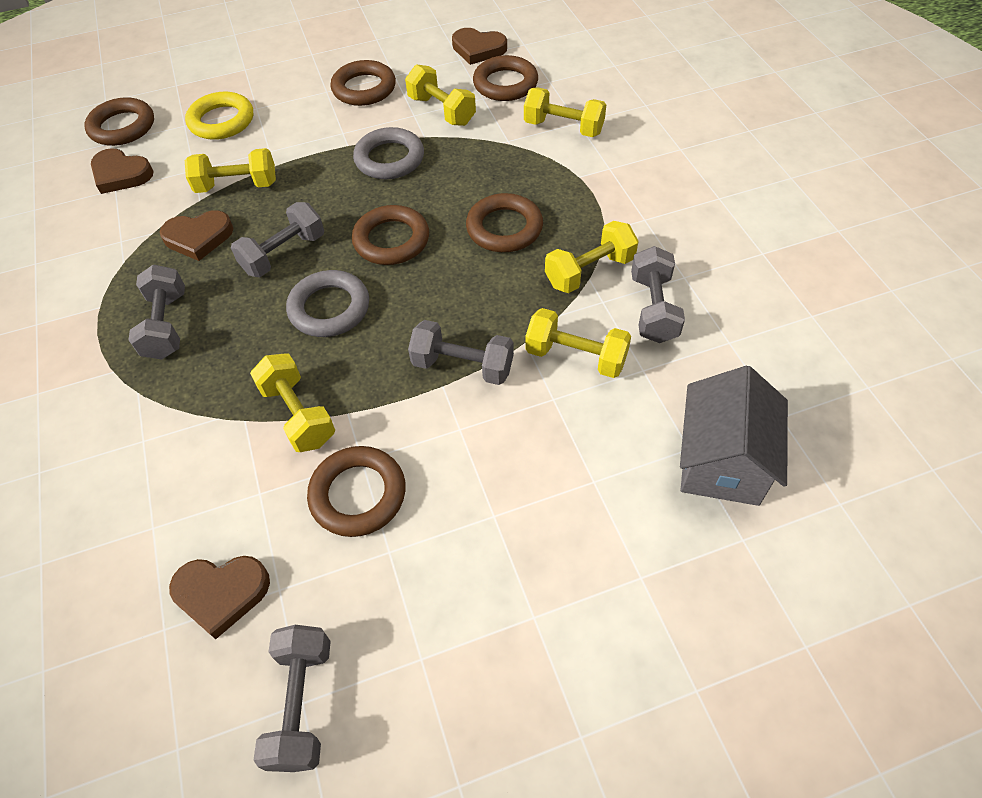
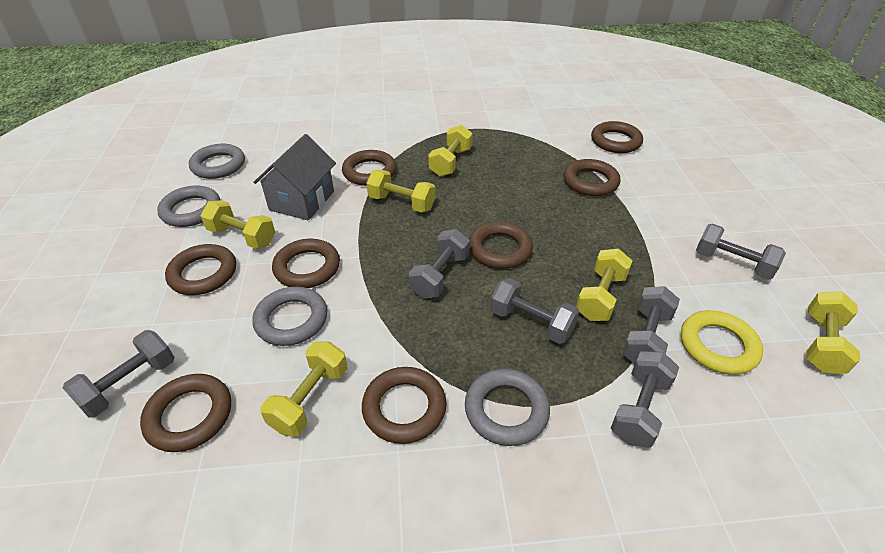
brown heart: 4 -> 0
brown ring: 6 -> 8
grey dumbbell: 5 -> 6
grey ring: 2 -> 4

